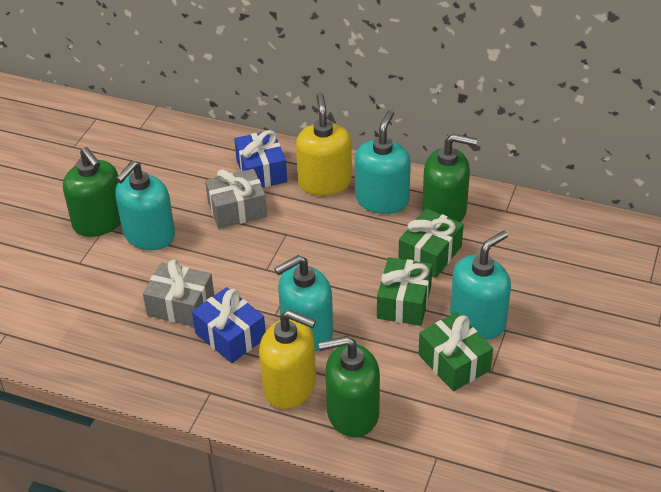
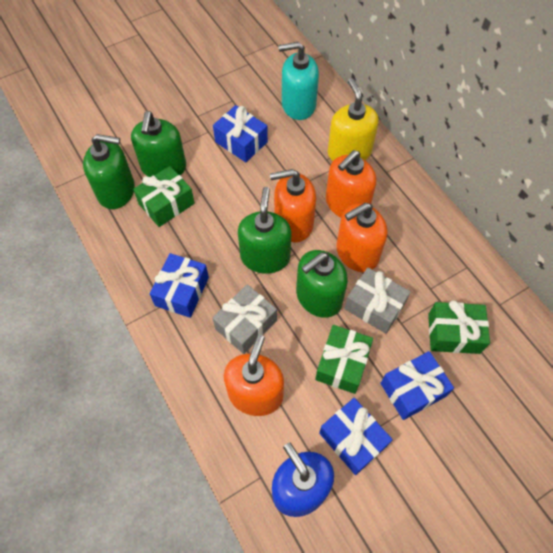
blue gift: 2 -> 4
blue soap dispenser: 0 -> 1
green soap dispenser: 3 -> 4
orange soap dispenser: 0 -> 4
turquoise soap dispenser: 4 -> 1
yellow soap dispenser: 2 -> 1

